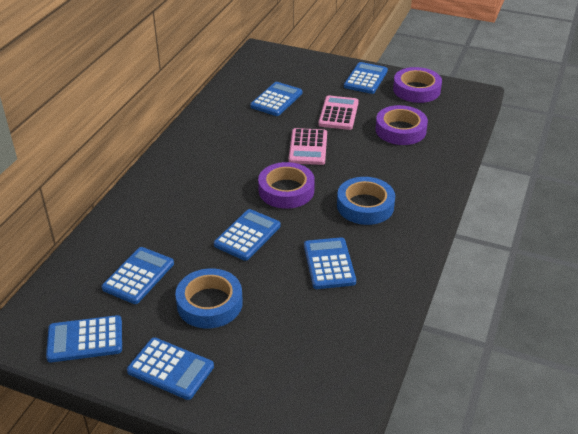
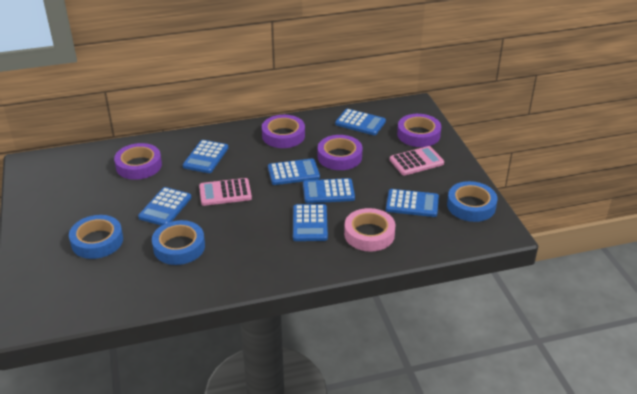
blue tape: 2 -> 3
pink tape: 0 -> 1
purple tape: 3 -> 4

